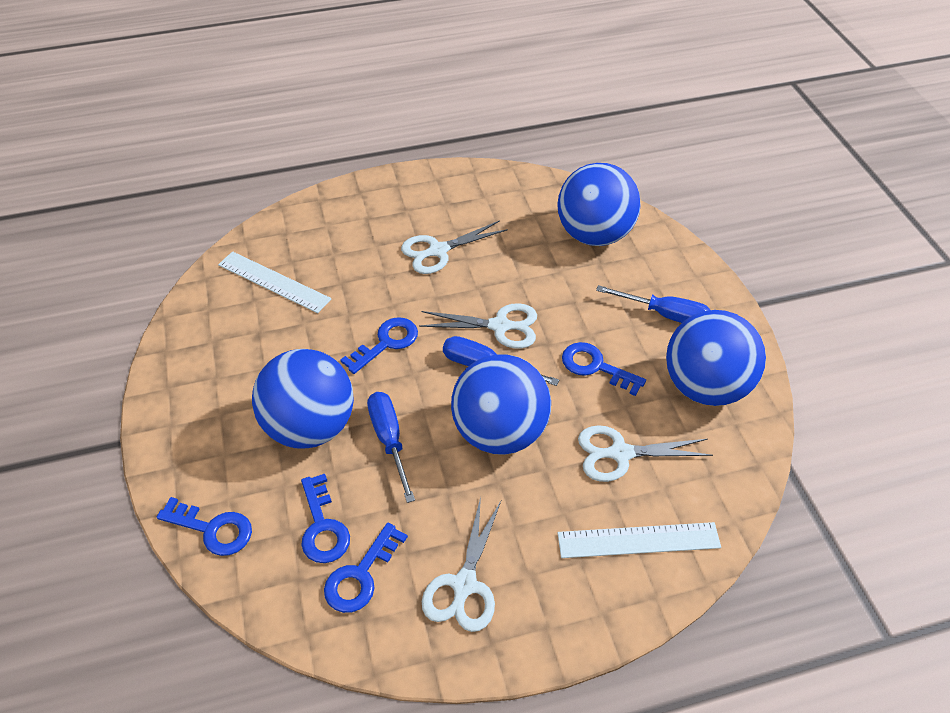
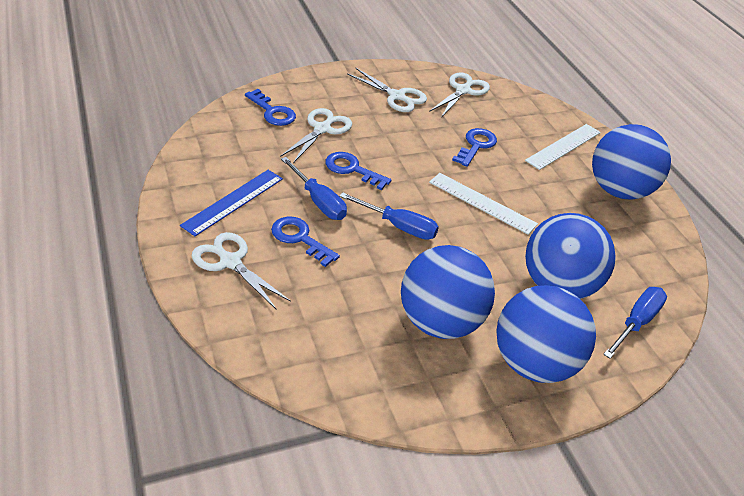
blue key: 5 -> 4
blue ruler: 0 -> 1

